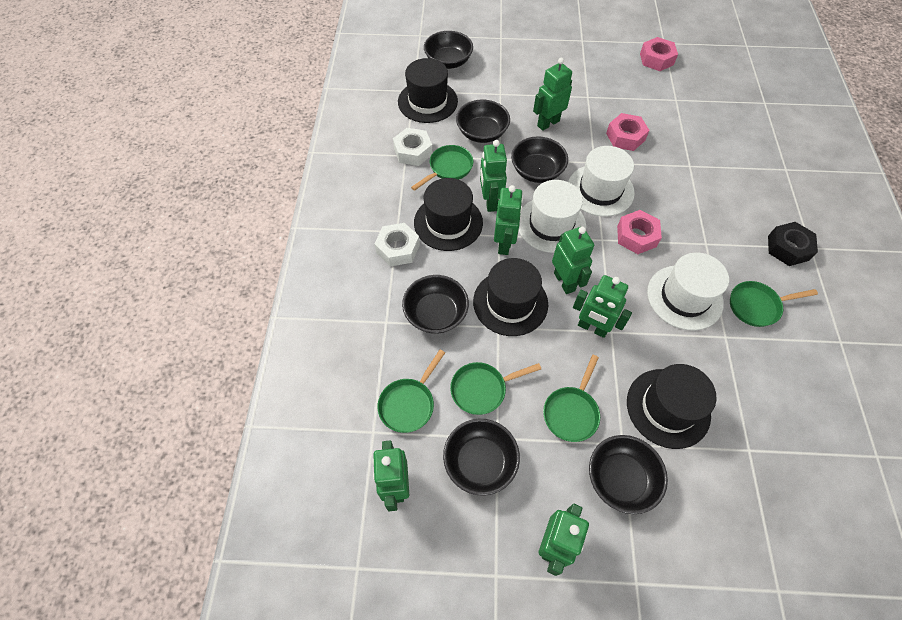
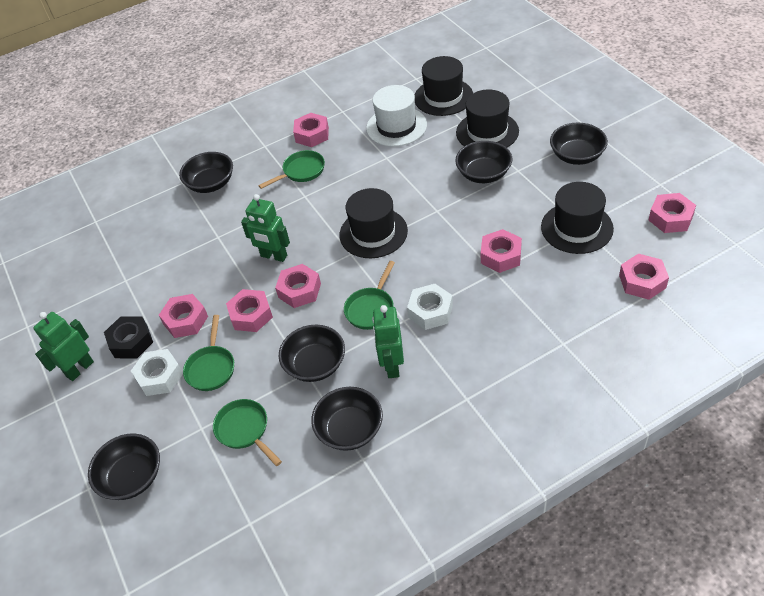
green pan: 5 -> 4
green robot: 7 -> 3
pink nut: 3 -> 7
white hat: 3 -> 1

